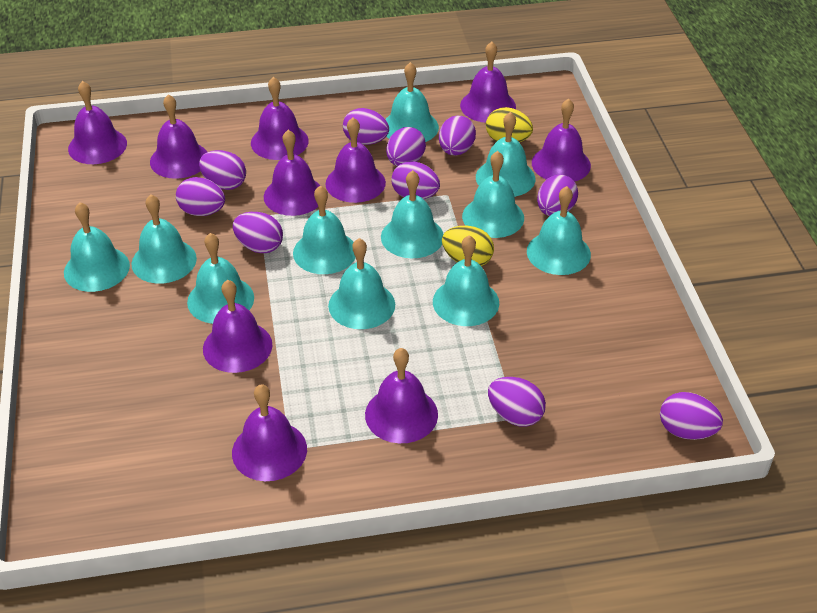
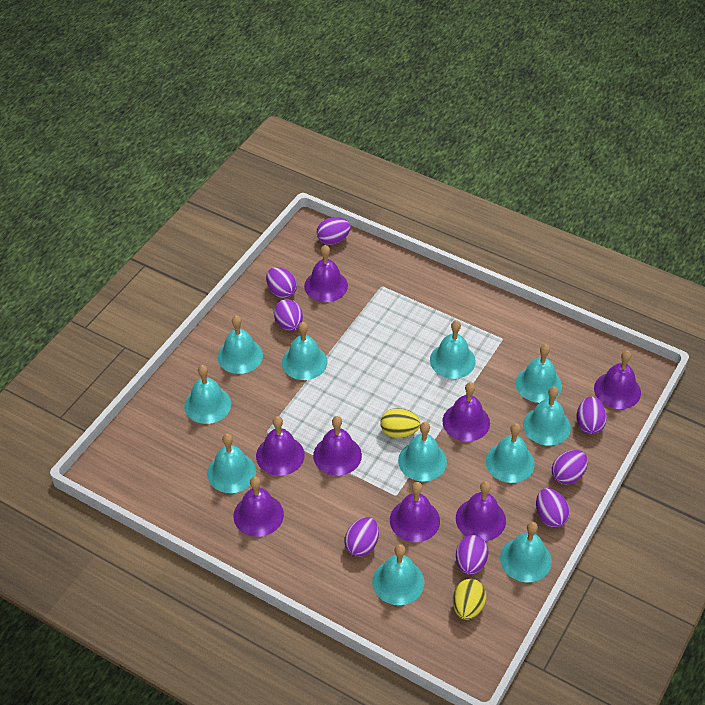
purple bell: 10 -> 8
purple egg: 10 -> 8

